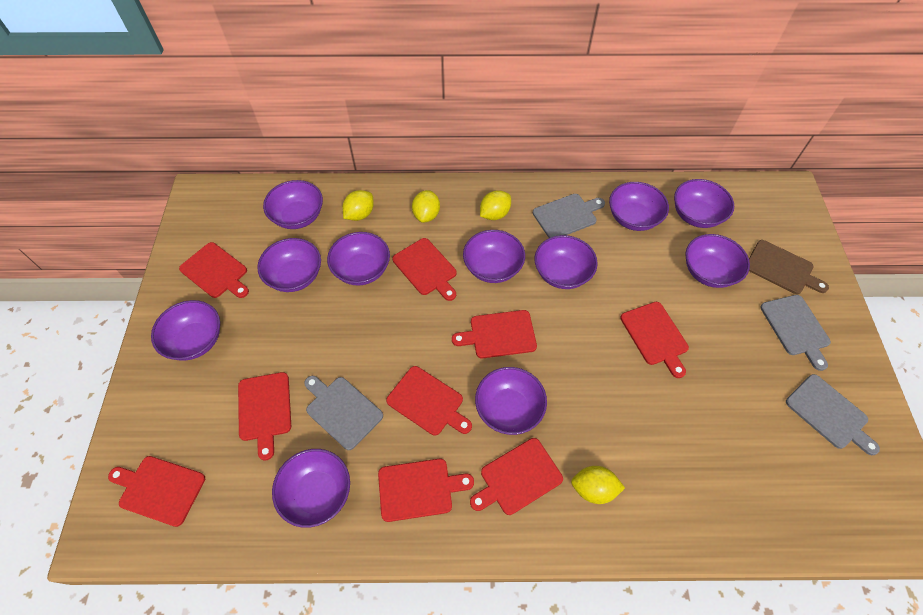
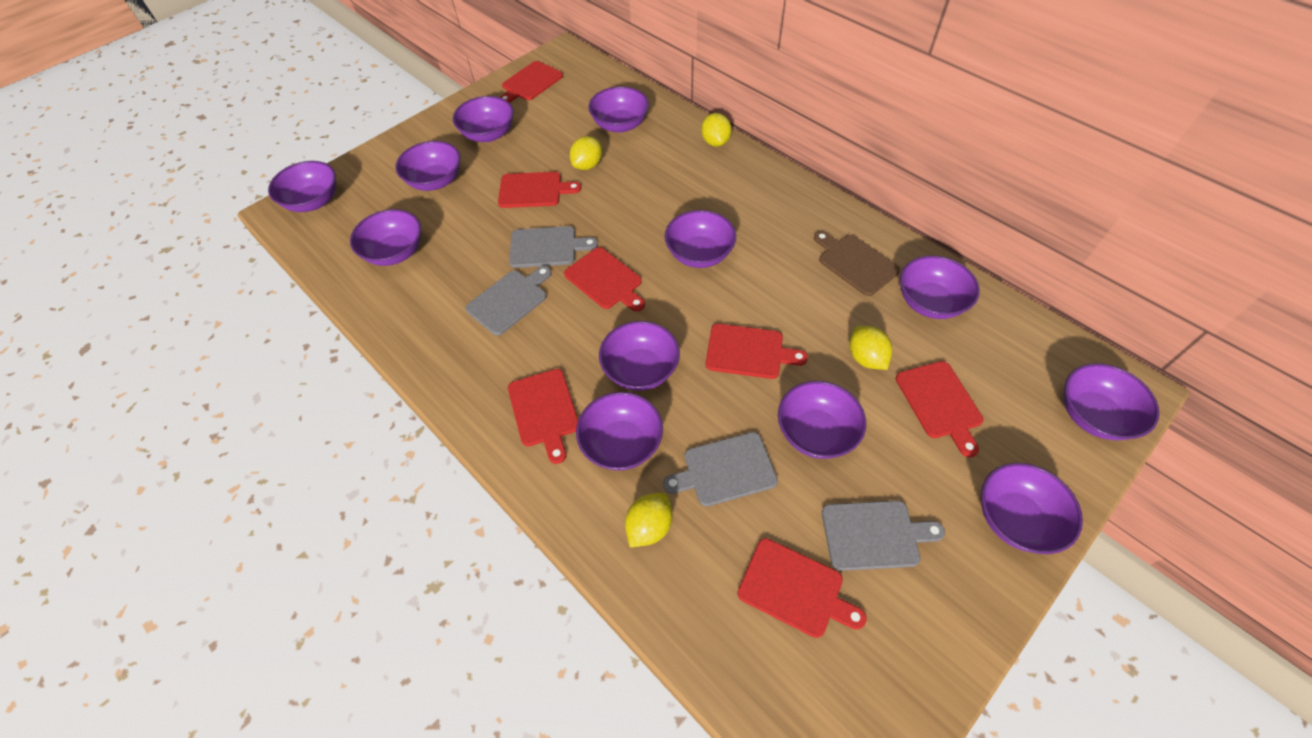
purple bowl: 11 -> 12
red cutting board: 9 -> 7

